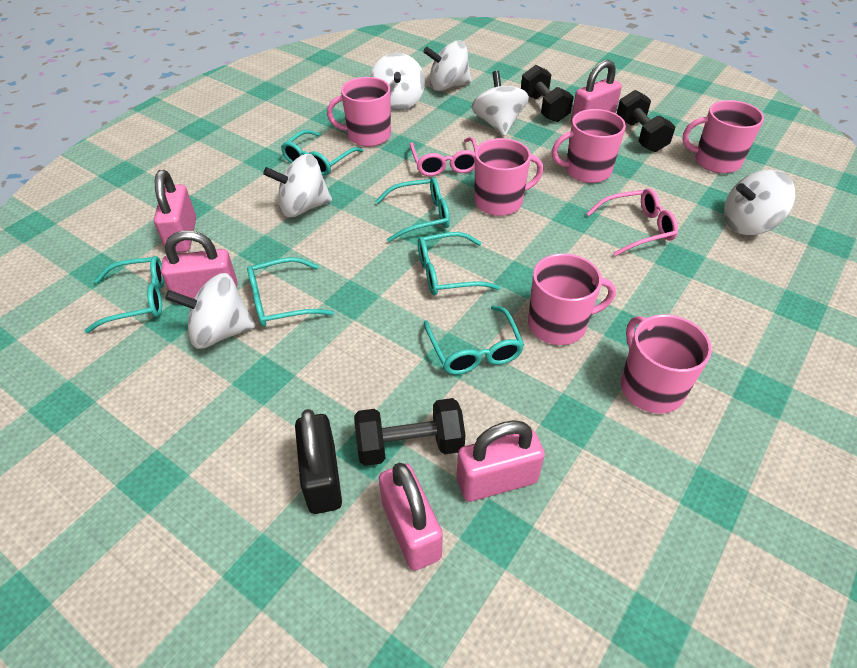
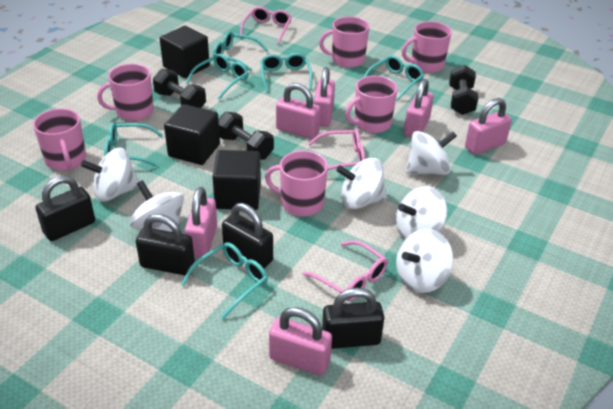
black cube: 0 -> 3
black padlock: 1 -> 4
pink glasses: 2 -> 3
pink padlock: 5 -> 6

